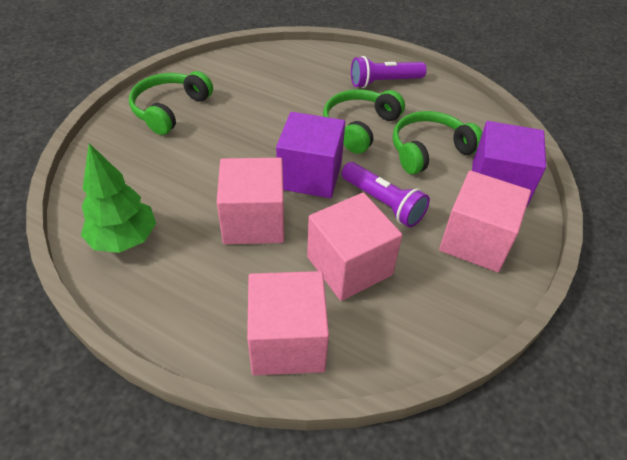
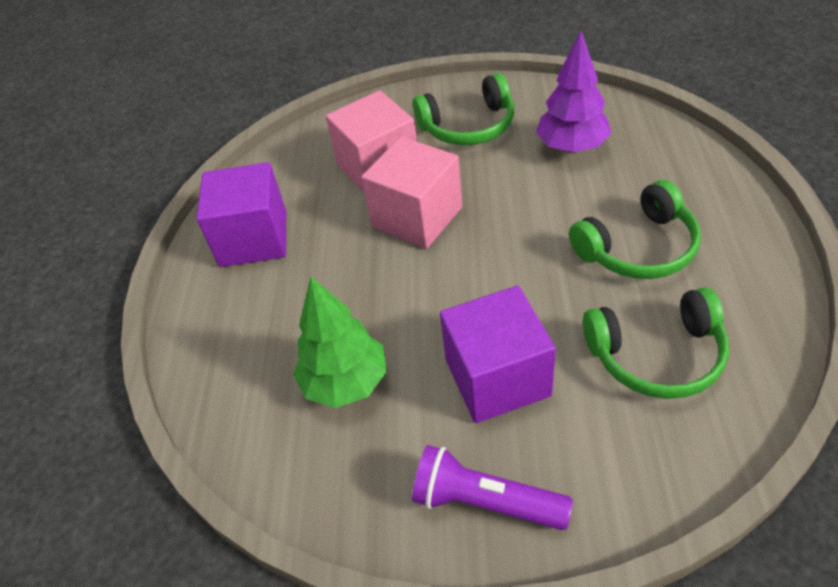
pink cube: 4 -> 2
purple flashlight: 2 -> 1
purple tree: 0 -> 1

